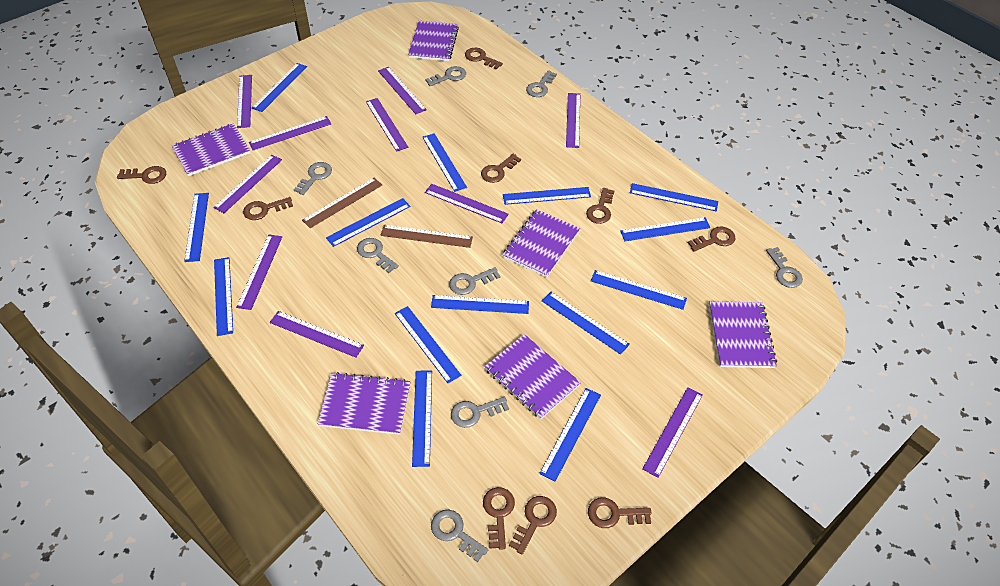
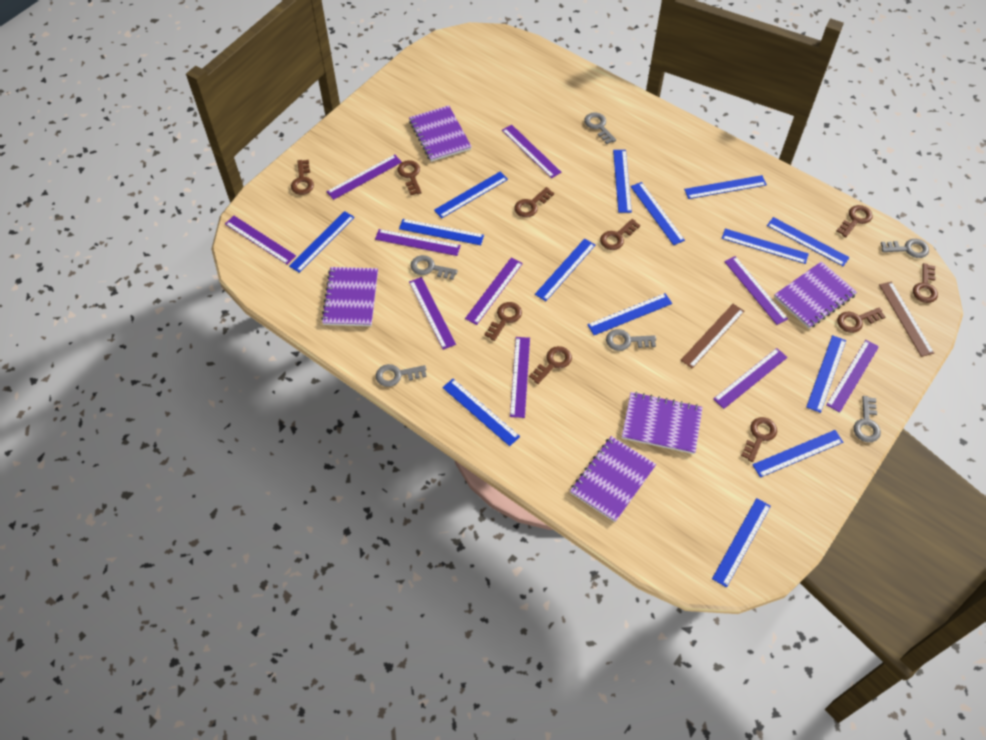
brown key: 9 -> 10
grey key: 8 -> 6
purple notebook: 6 -> 5

